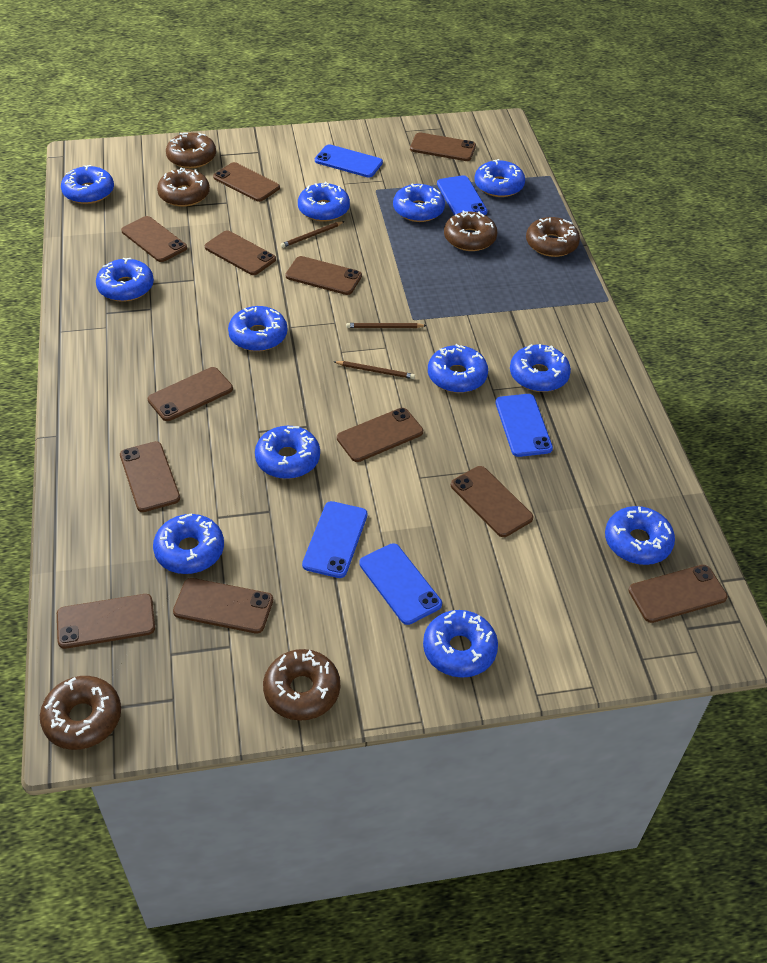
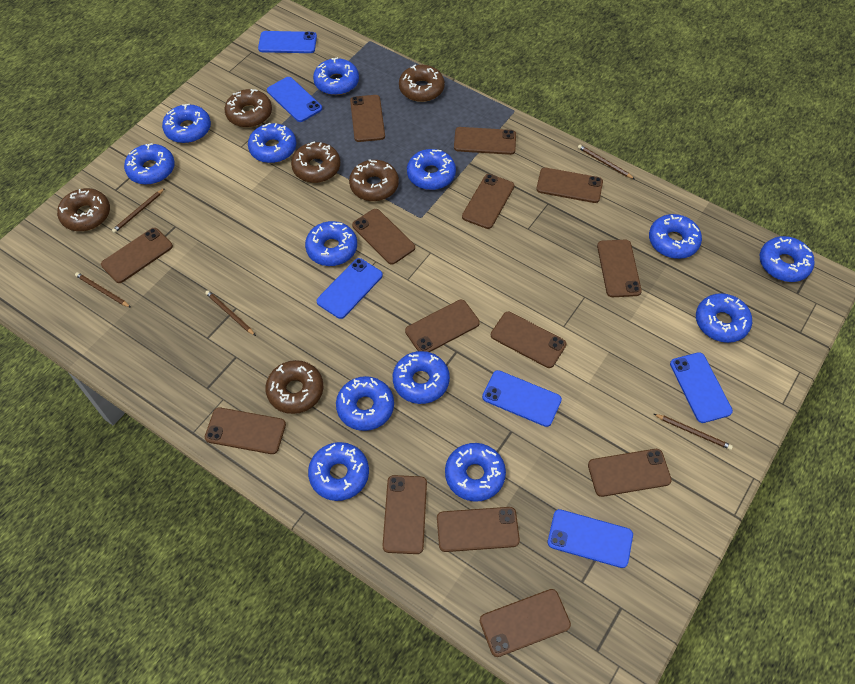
blue donut: 12 -> 13
blue phone: 5 -> 6
brown pencil: 3 -> 5
brown phone: 12 -> 14

